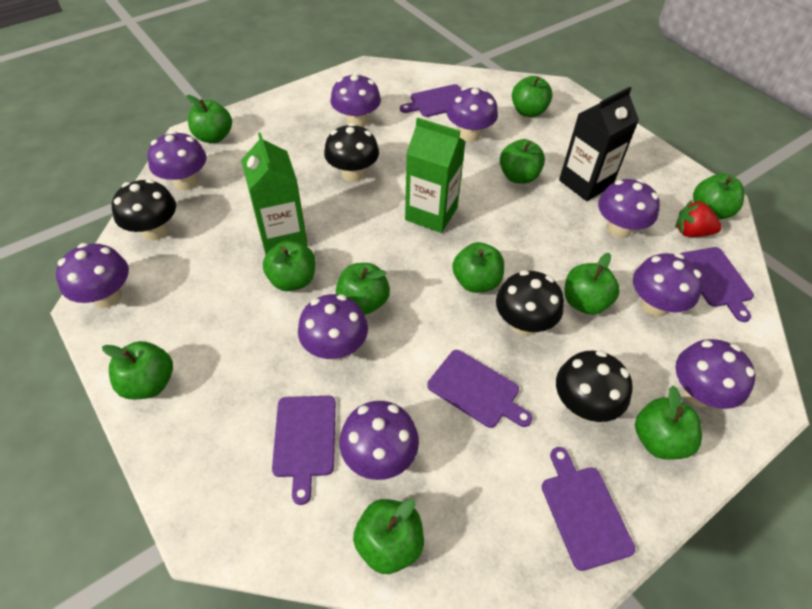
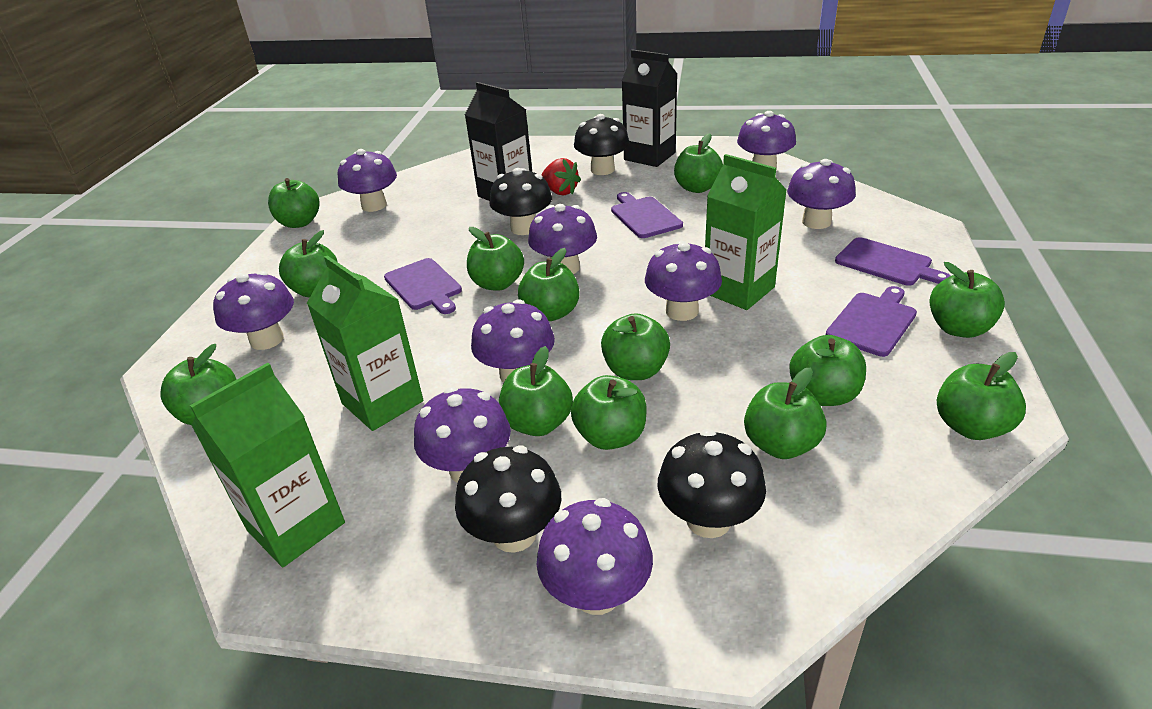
black carton: 1 -> 2
green apple: 11 -> 13
green carton: 2 -> 3
purple cutting board: 5 -> 4

